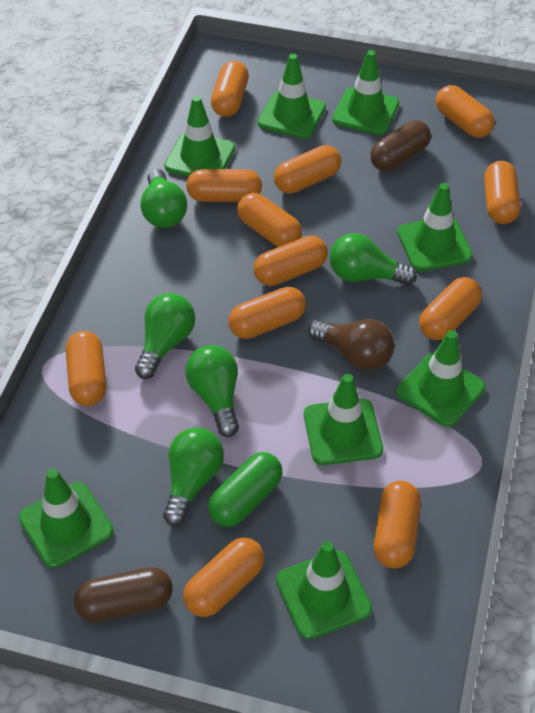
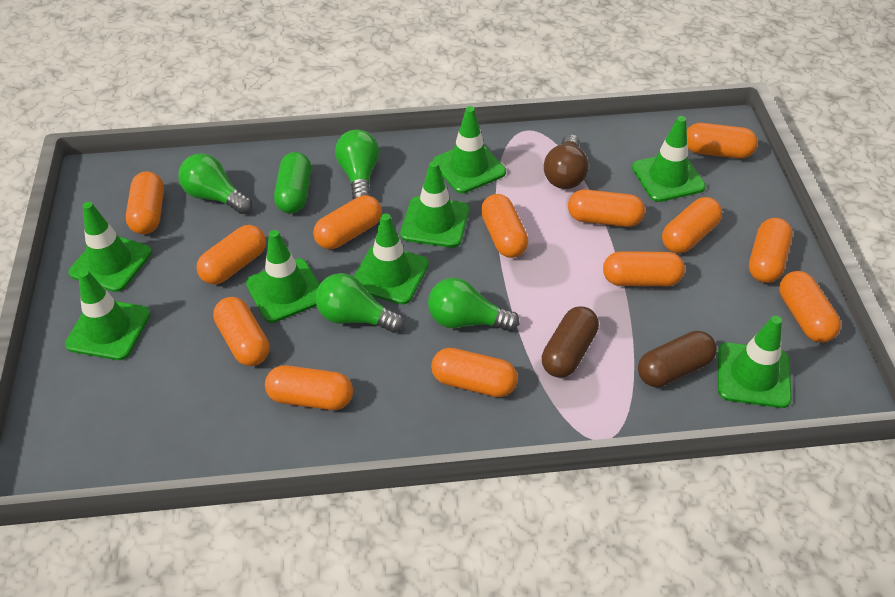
green light bulb: 5 -> 4
orange capsule: 12 -> 13

